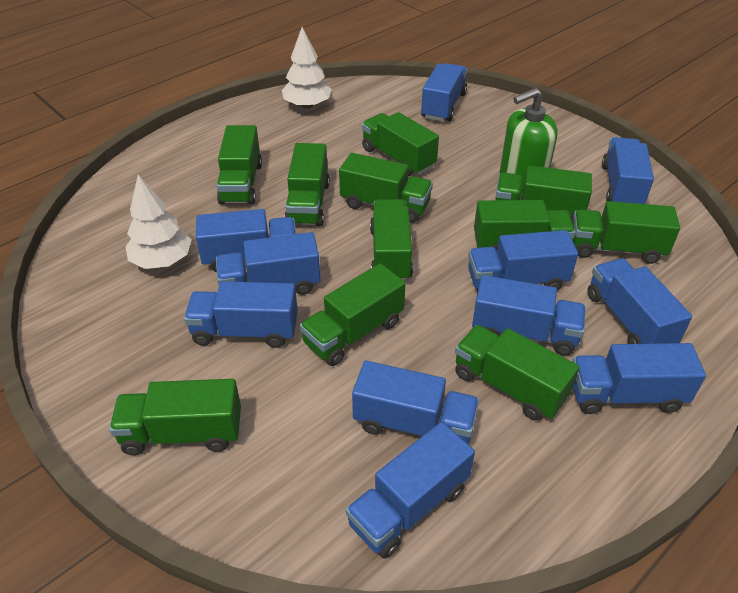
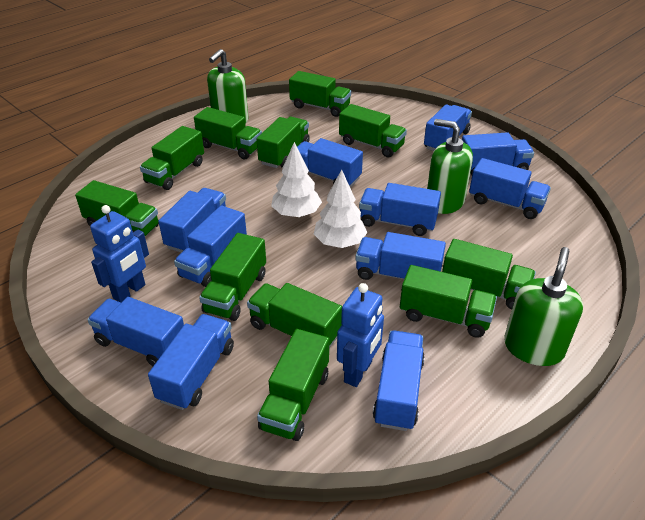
blue robot: 0 -> 2
green soap dispenser: 1 -> 3

